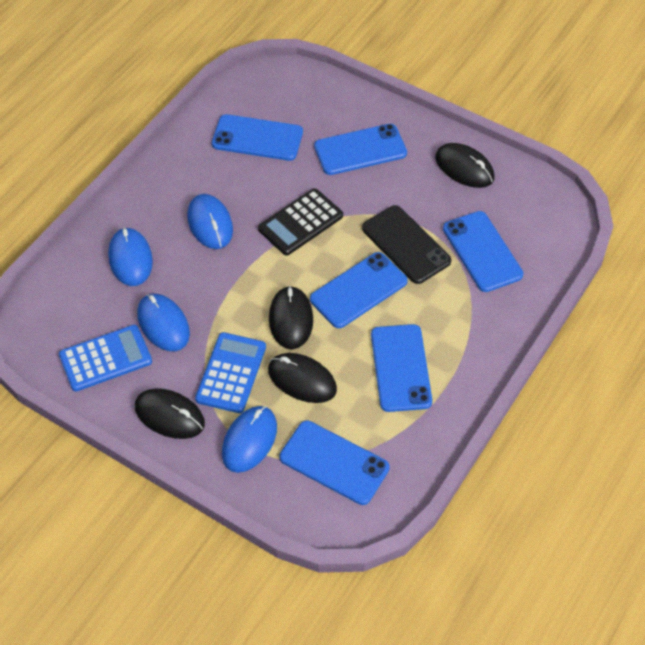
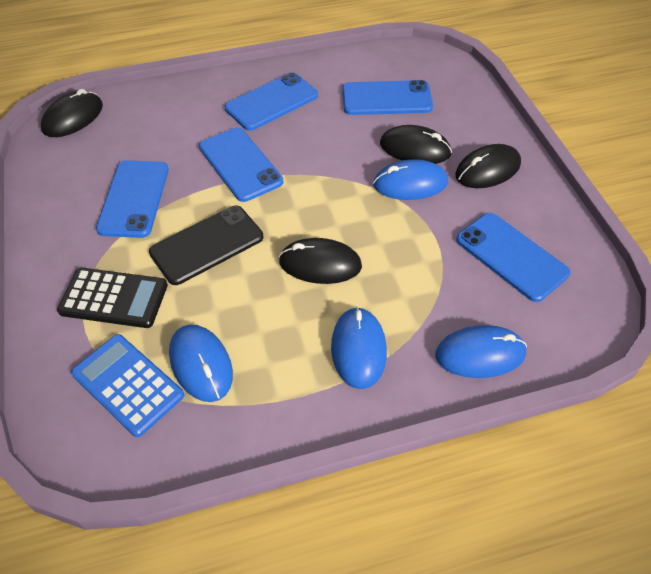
blue calculator: 2 -> 1
blue phone: 6 -> 5

